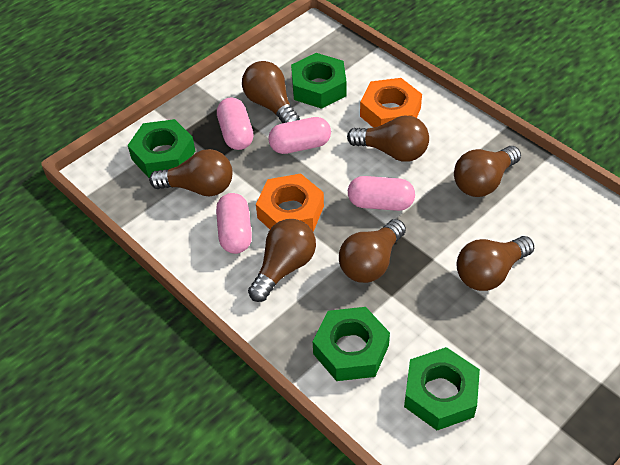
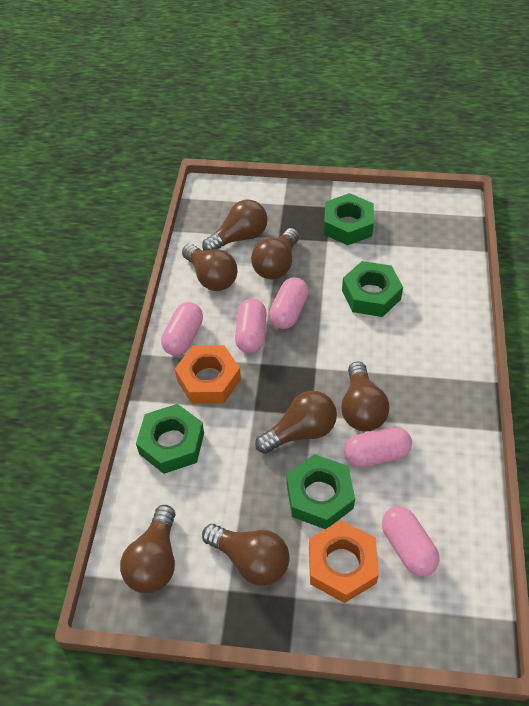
pink capsule: 4 -> 5

